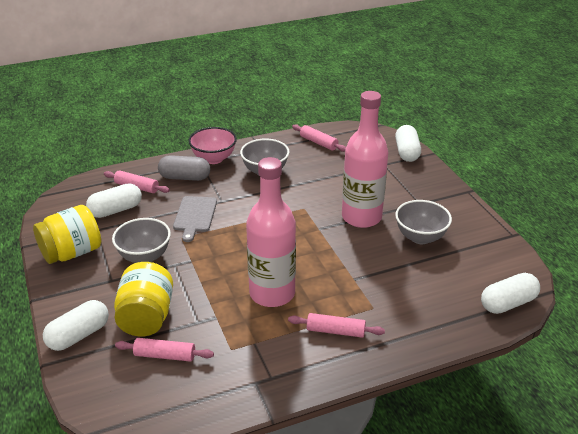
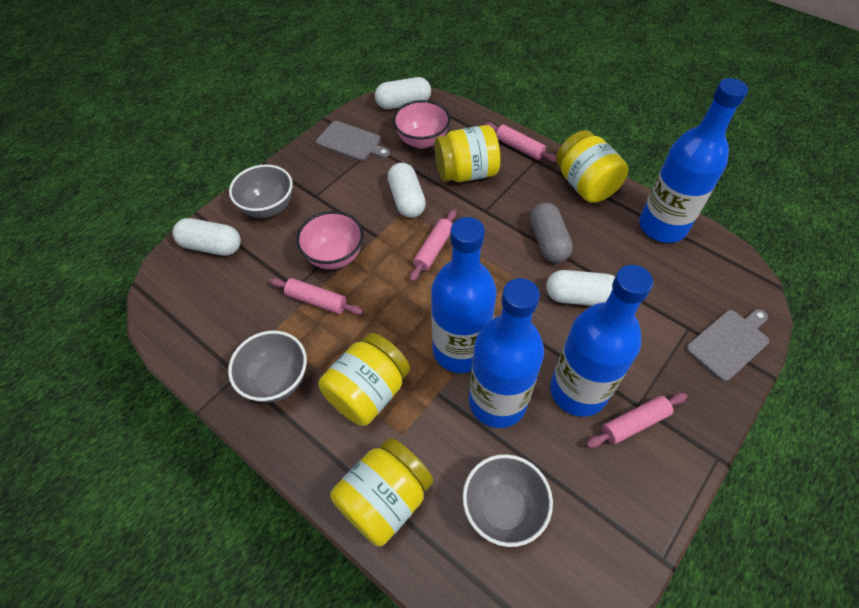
blue bottle: 0 -> 4
grey cutting board: 1 -> 2
pink bottle: 2 -> 0
pink bowl: 1 -> 2
yellow jar: 2 -> 4

